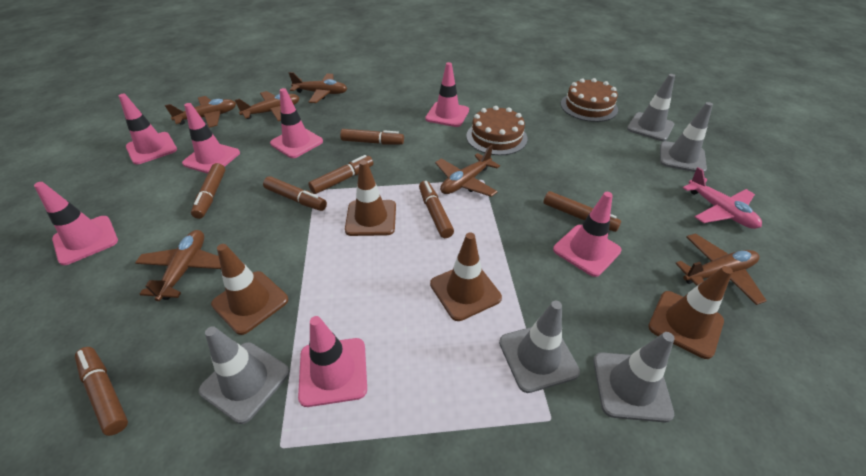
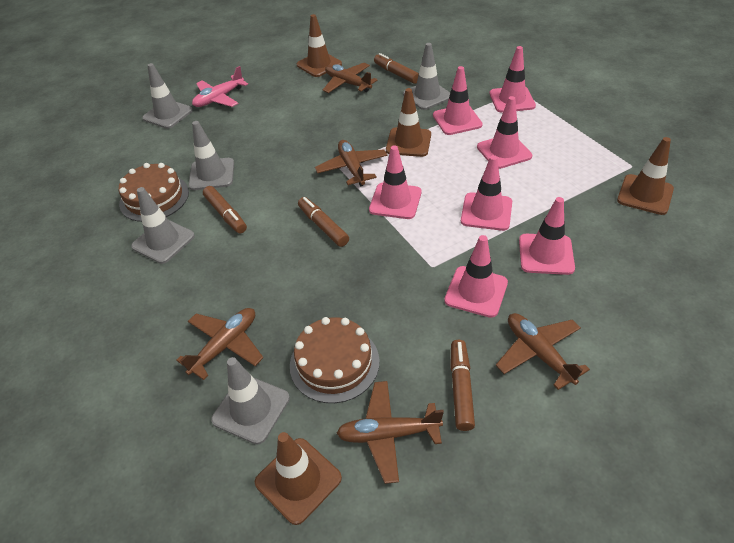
brown marker: 7 -> 4
brown plane: 6 -> 5

